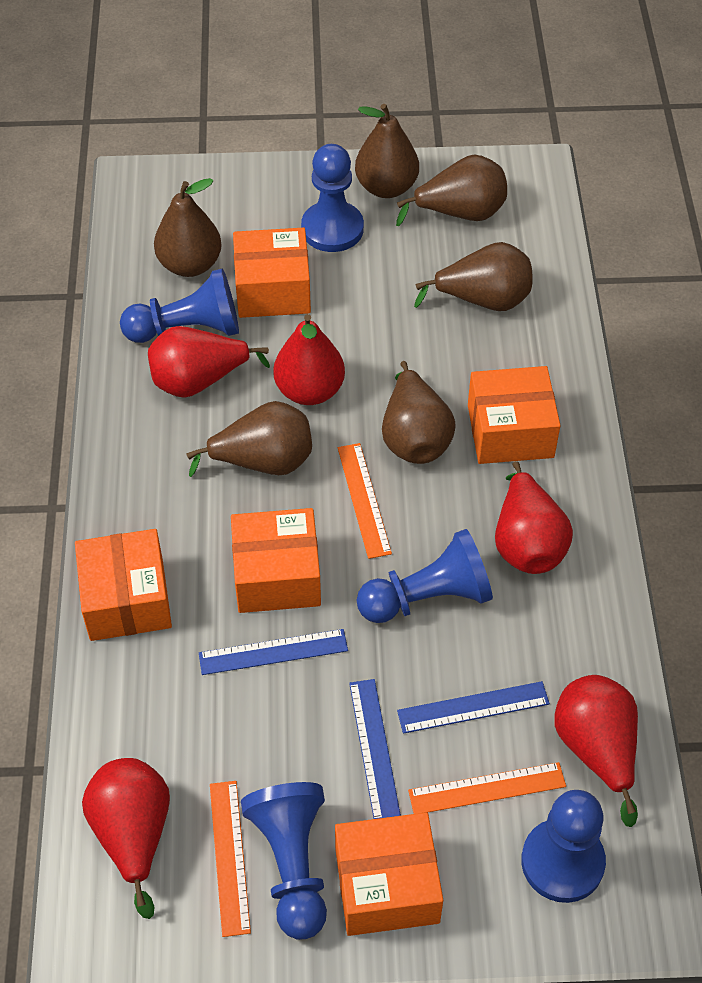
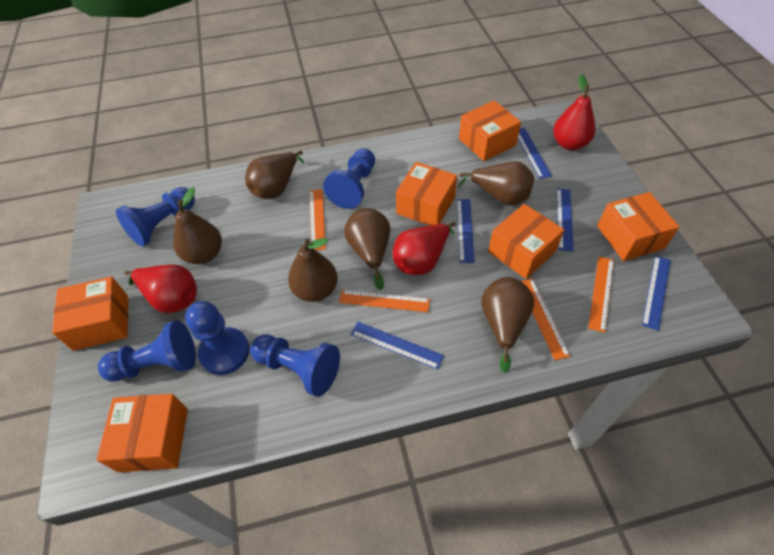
blue ruler: 3 -> 5
orange box: 5 -> 6
orange ruler: 3 -> 4
red pear: 5 -> 3

